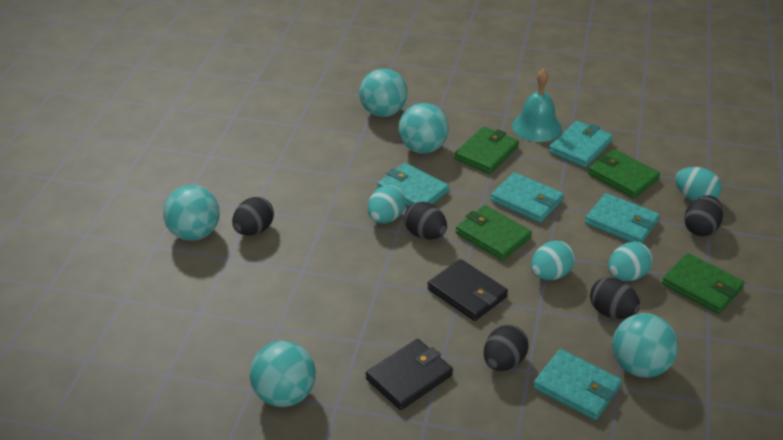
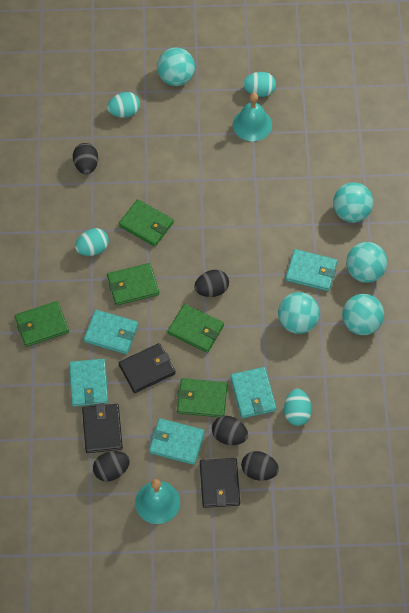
black wallet: 2 -> 3
green wallet: 4 -> 5
turquoise bell: 1 -> 2

